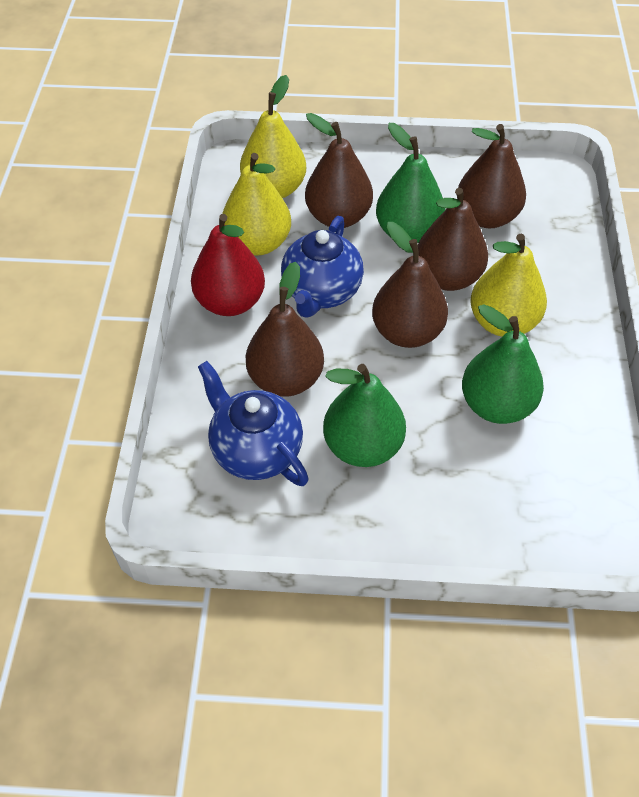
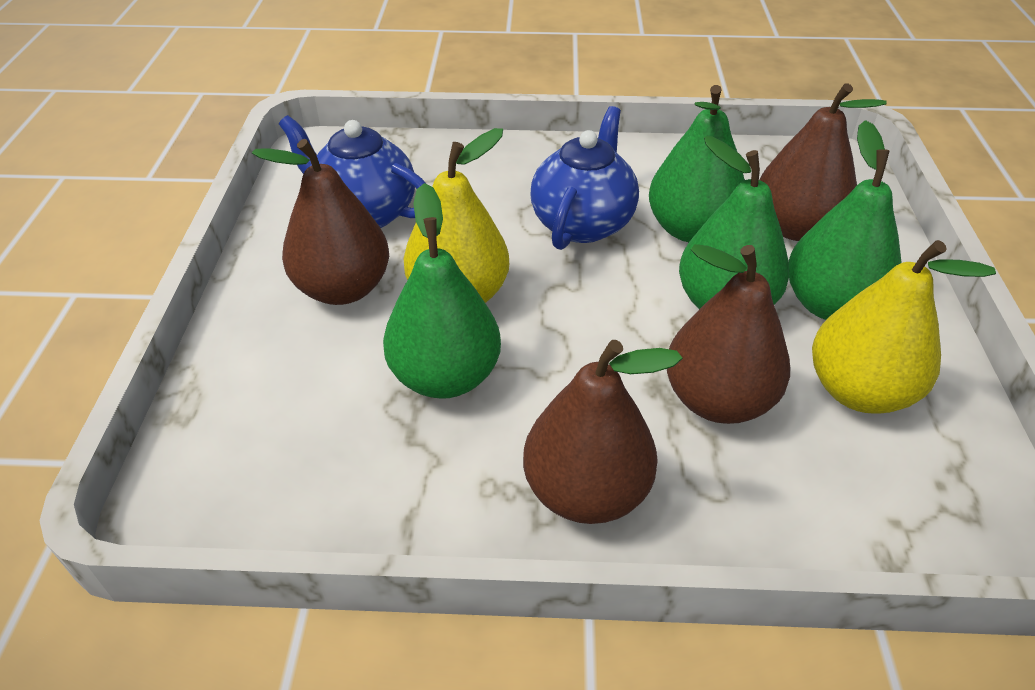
brown pear: 5 -> 4
green pear: 3 -> 4
red pear: 1 -> 0
yellow pear: 3 -> 2

